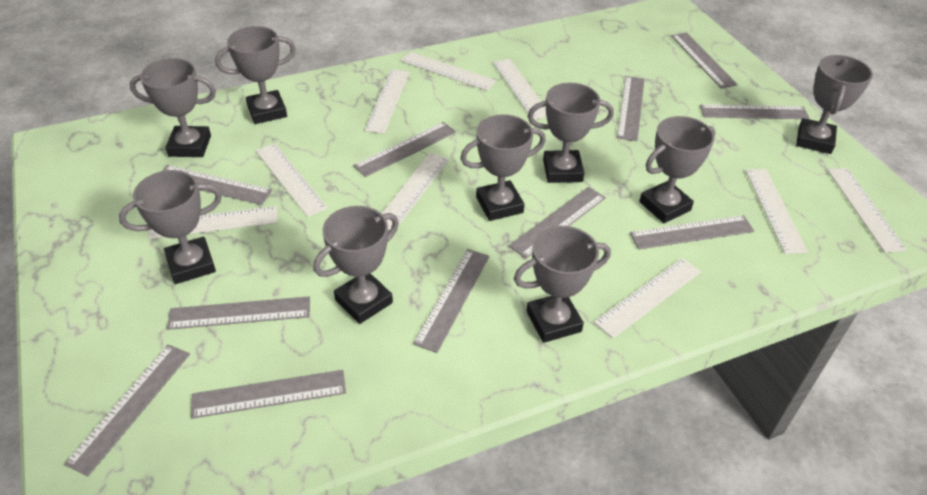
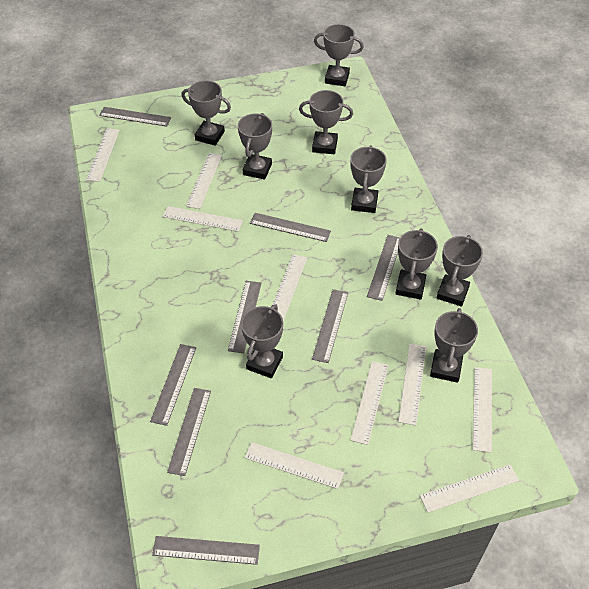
grey ruler: 11 -> 8

